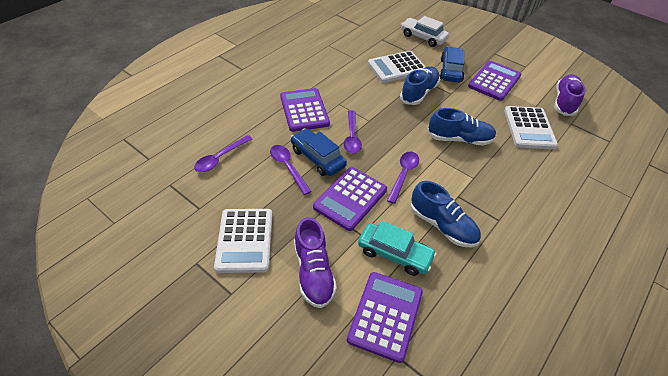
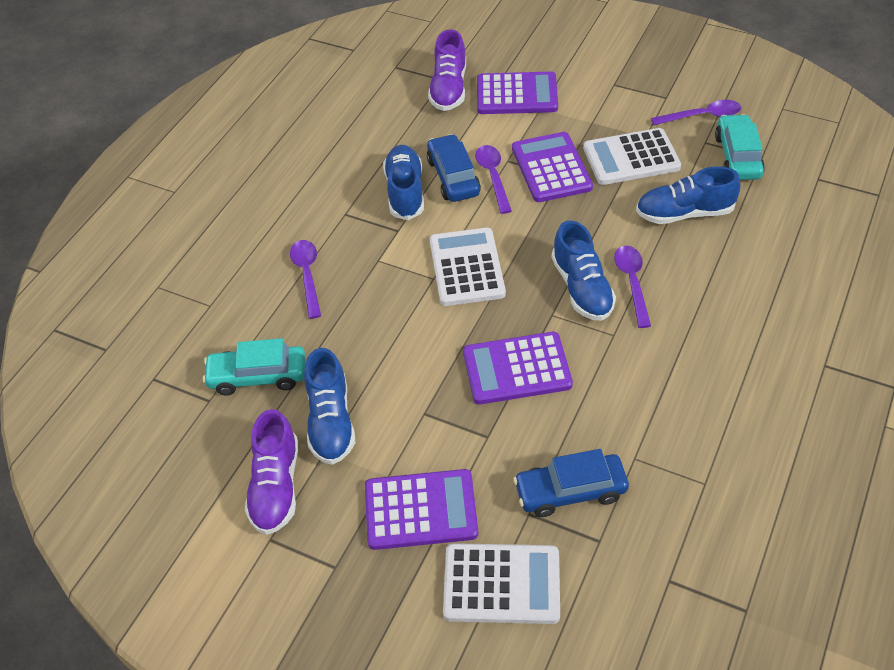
blue shoe: 3 -> 4
turquoise car: 1 -> 2
white car: 1 -> 0

